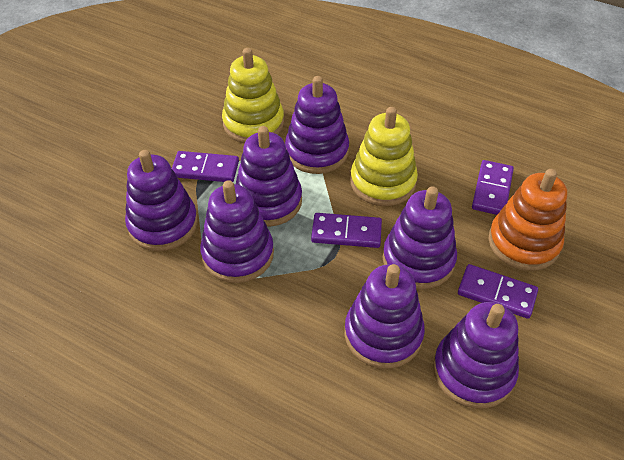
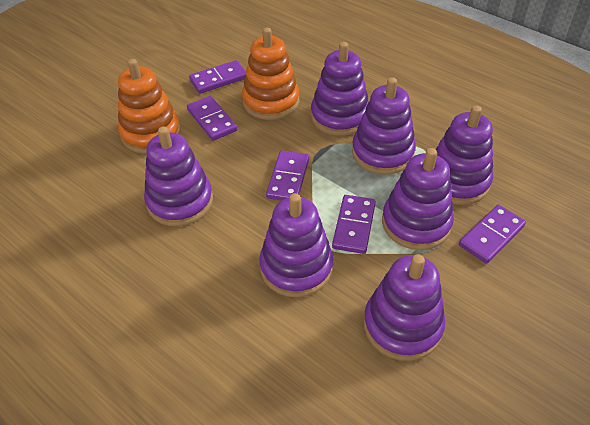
orange stacking toy: 1 -> 2
purple domino: 4 -> 5
yellow stacking toy: 2 -> 0

